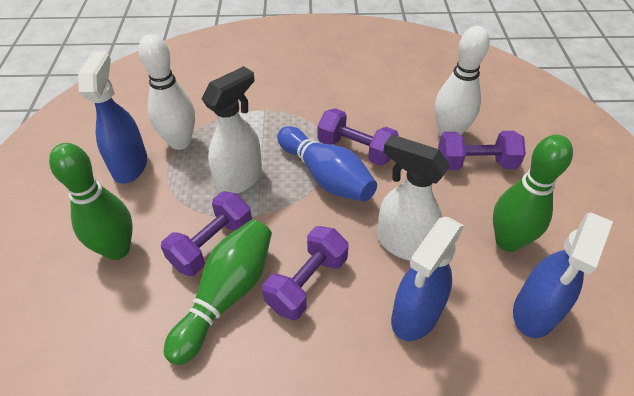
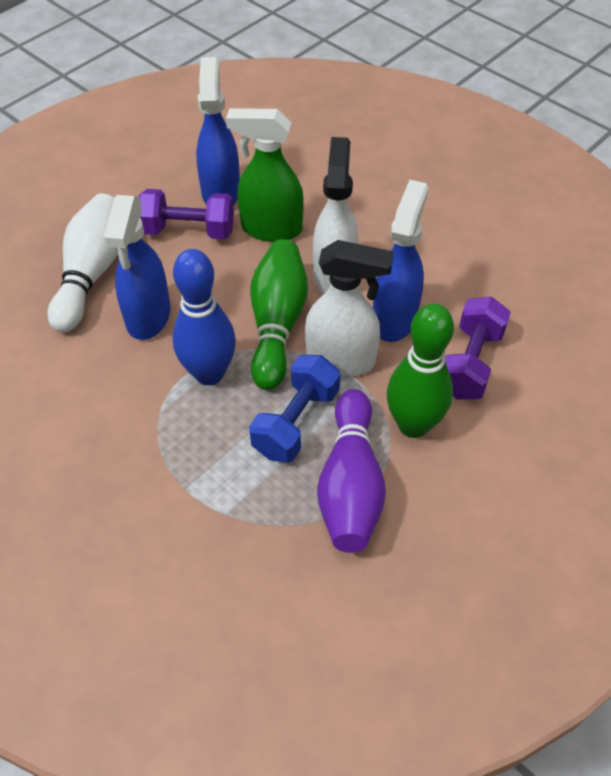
blue dumbbell: 0 -> 1
green bowling pin: 3 -> 2
green spray bottle: 0 -> 1
purple bowling pin: 0 -> 1
purple dumbbell: 4 -> 2
white bowling pin: 2 -> 1

